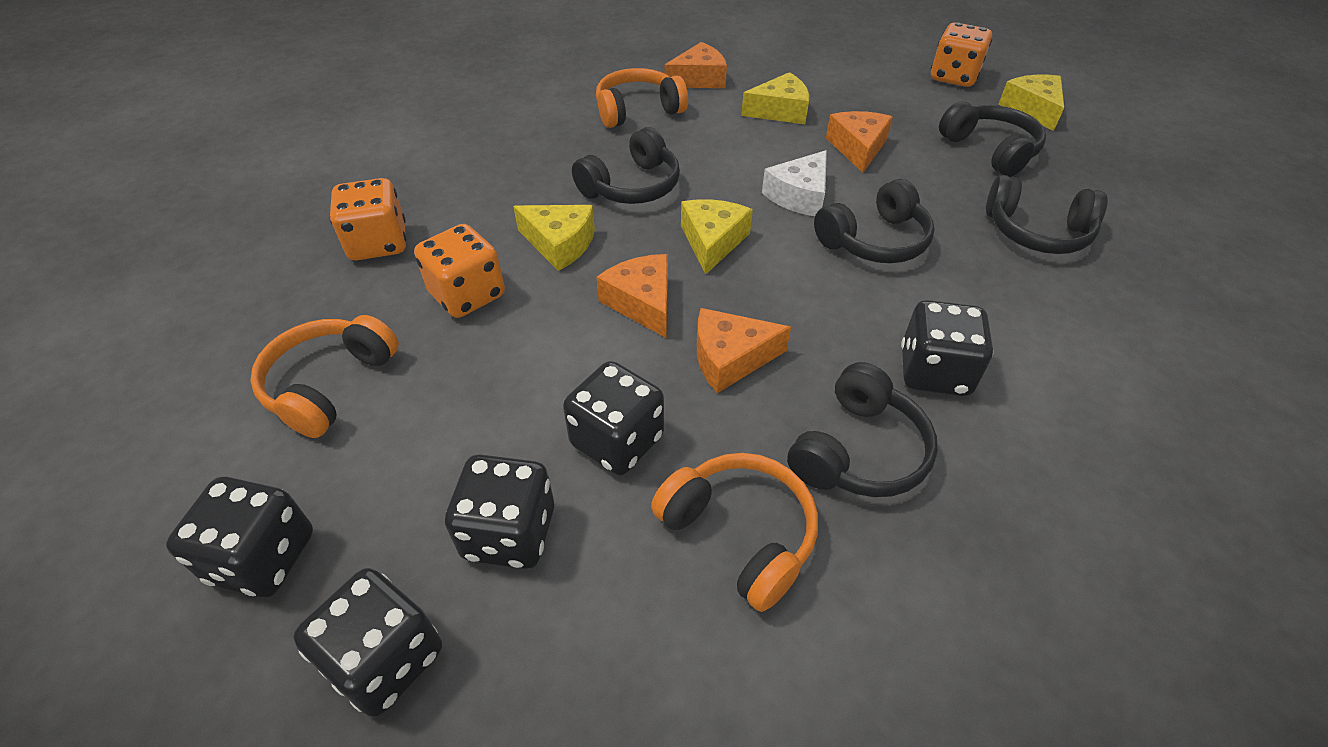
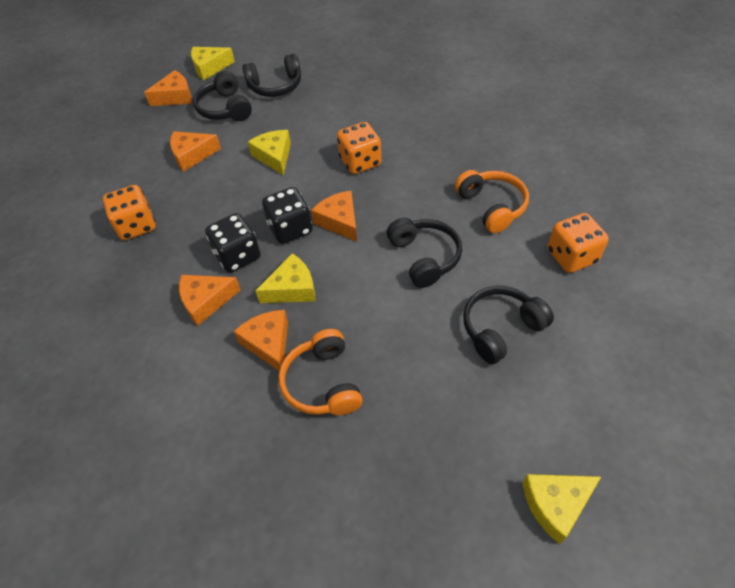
black dice: 5 -> 2
black headphones: 5 -> 4
orange cheese: 4 -> 5
orange headphones: 3 -> 2
white cheese: 1 -> 0

